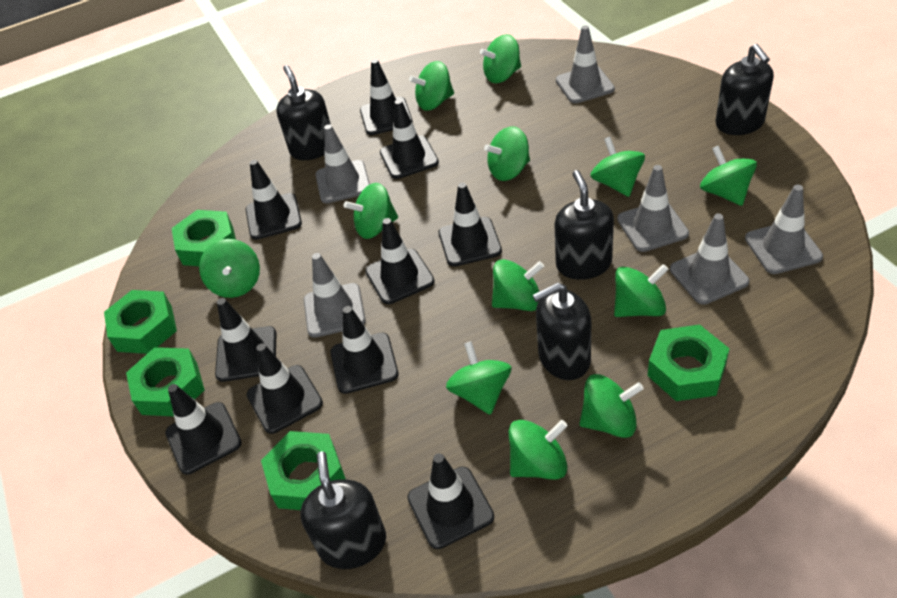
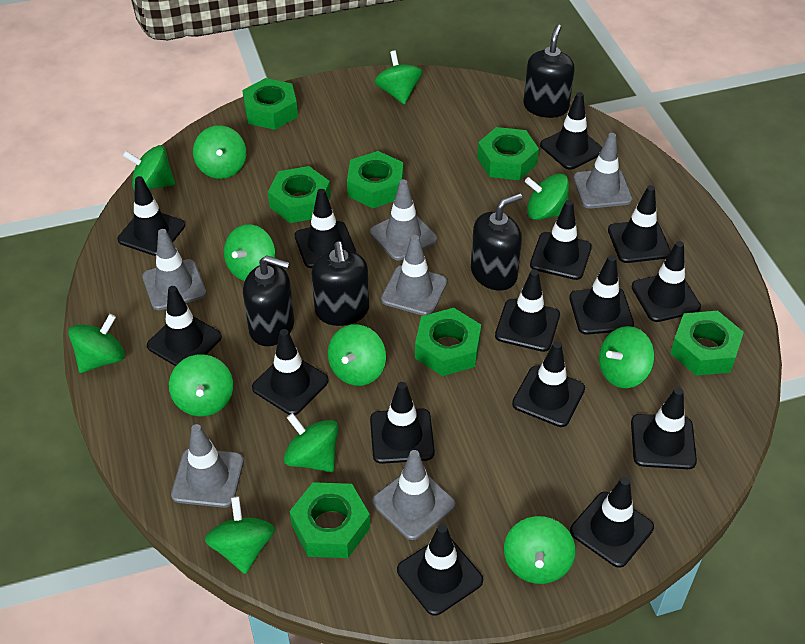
black soap dispenser: 5 -> 4
black traffic cone: 10 -> 15
green nut: 5 -> 7

